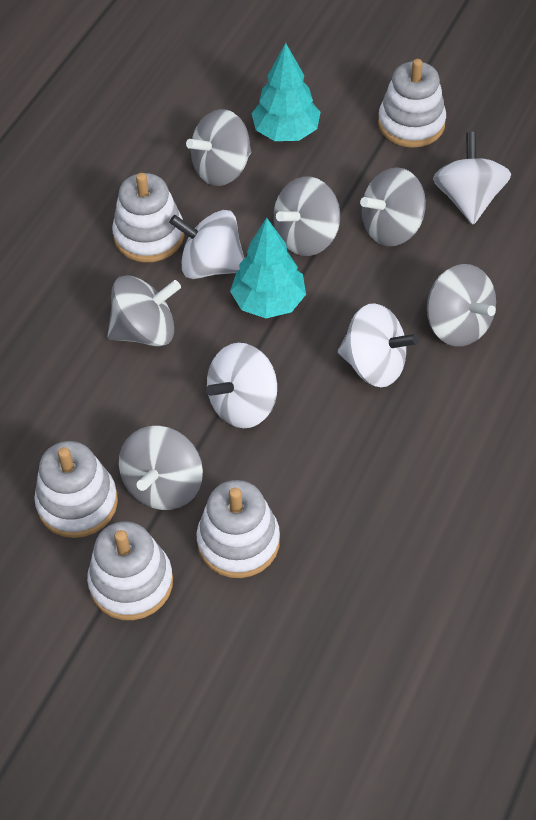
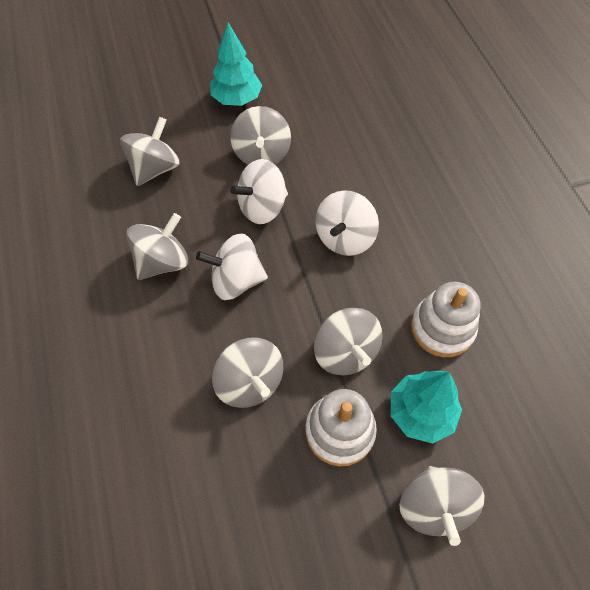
white spinning top: 4 -> 3
white stacking toy: 5 -> 2

